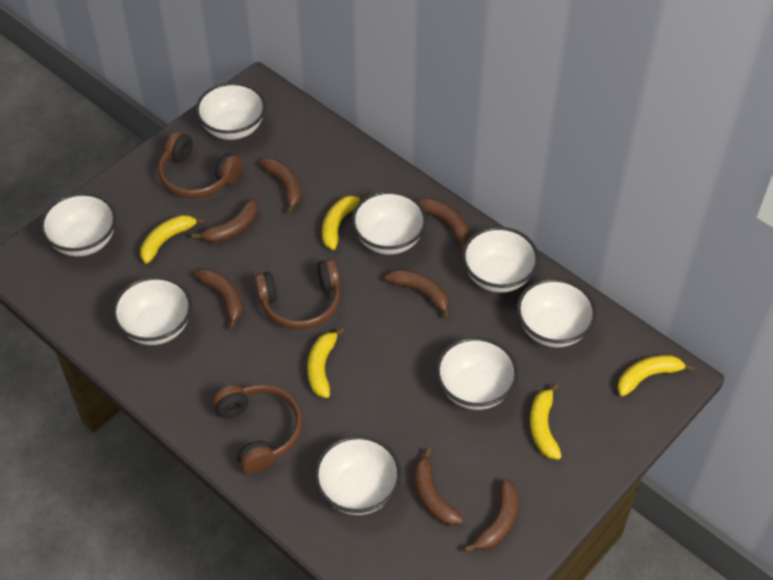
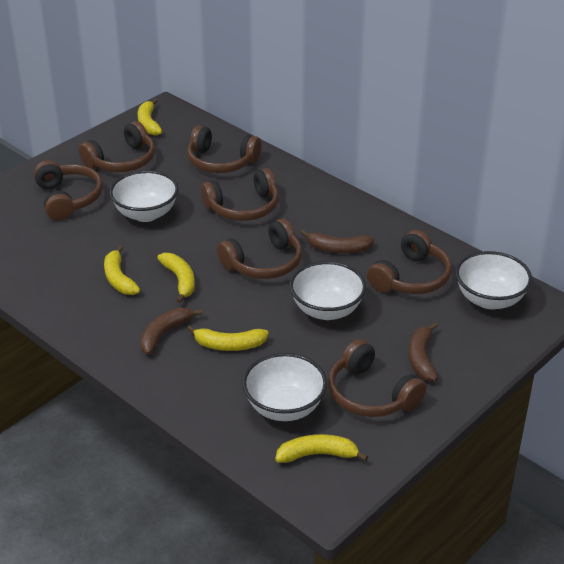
brown banana: 7 -> 3
brown headphones: 3 -> 7
white bowl: 8 -> 4

